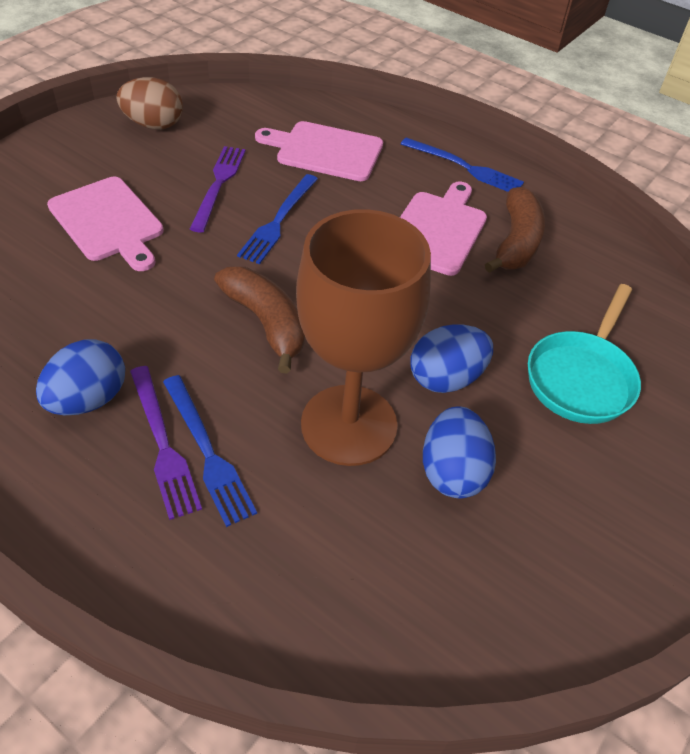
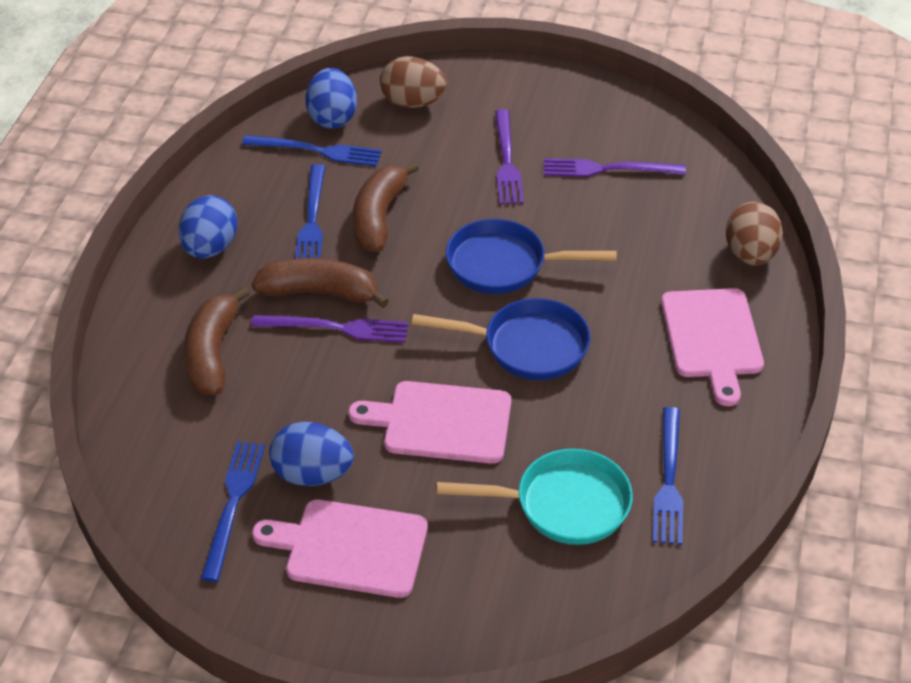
blue fork: 3 -> 4
blue pan: 0 -> 2
brown banana: 2 -> 3
brown egg: 1 -> 2
brown goblet: 1 -> 0
purple fork: 2 -> 3

